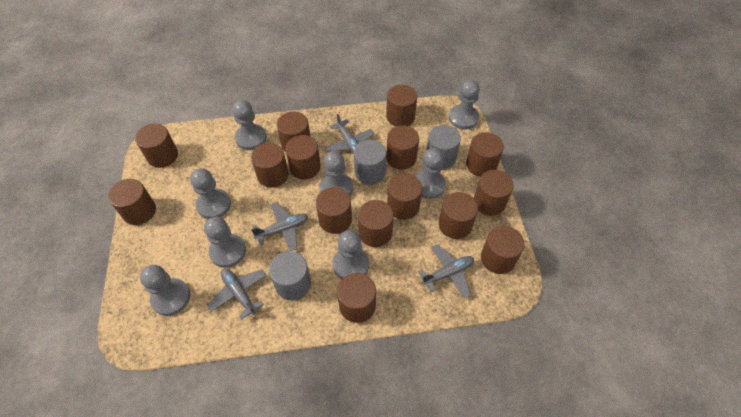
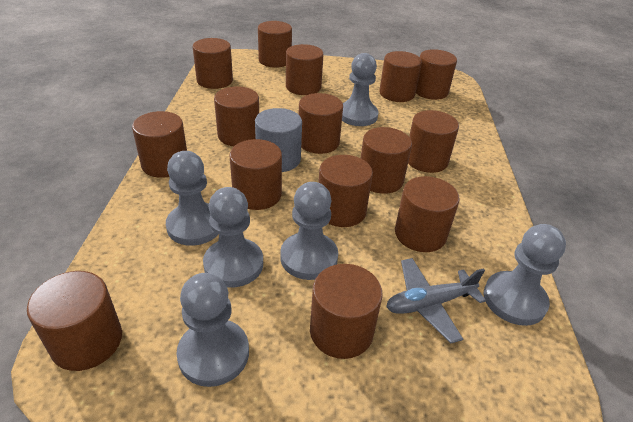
grey cylinder: 3 -> 1
grey pawn: 8 -> 6
grey plane: 4 -> 1

